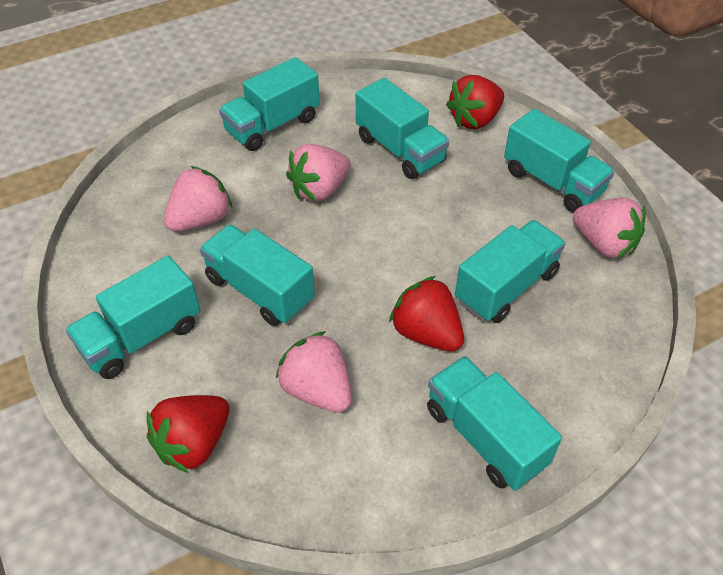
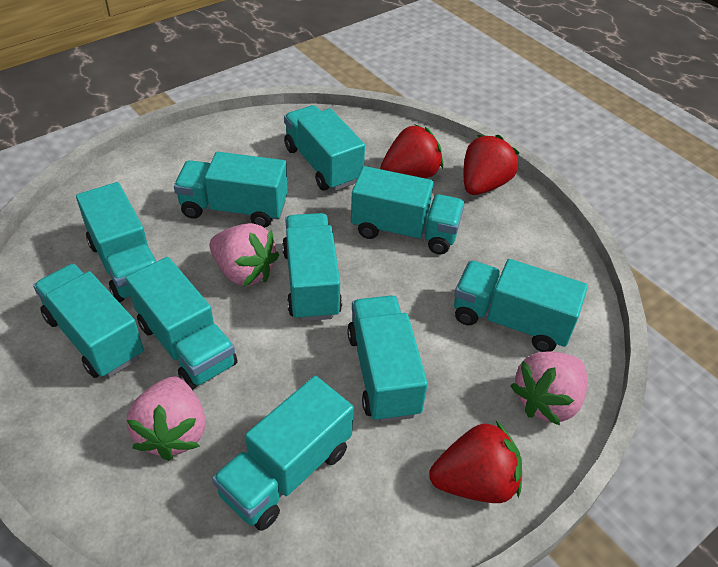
pink strawberry: 4 -> 3
turquoise truck: 7 -> 10

